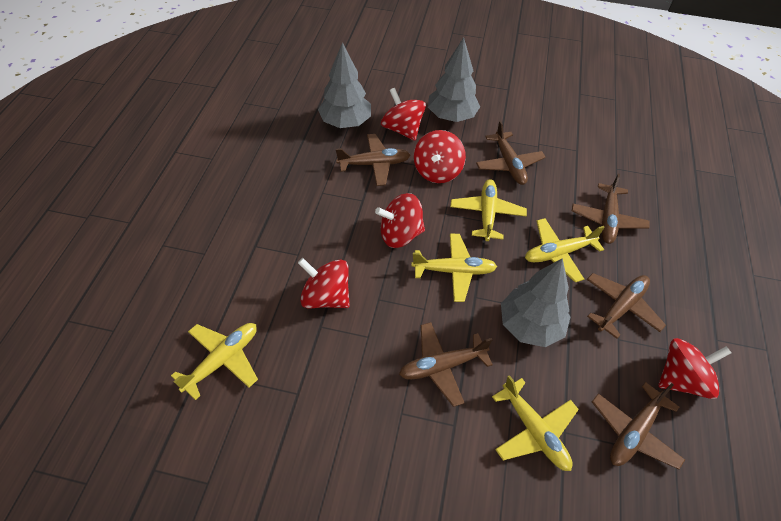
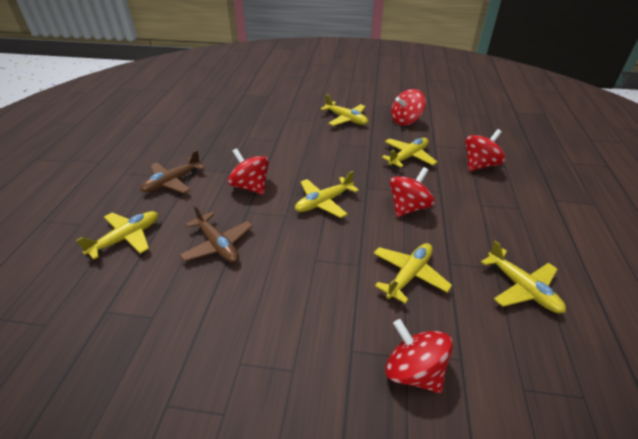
brown plane: 6 -> 2
grey tree: 3 -> 0
yellow plane: 5 -> 6

